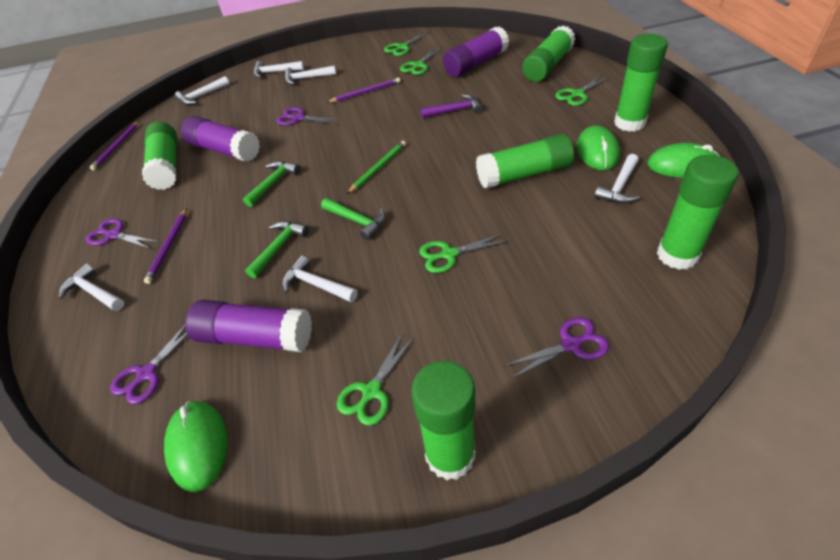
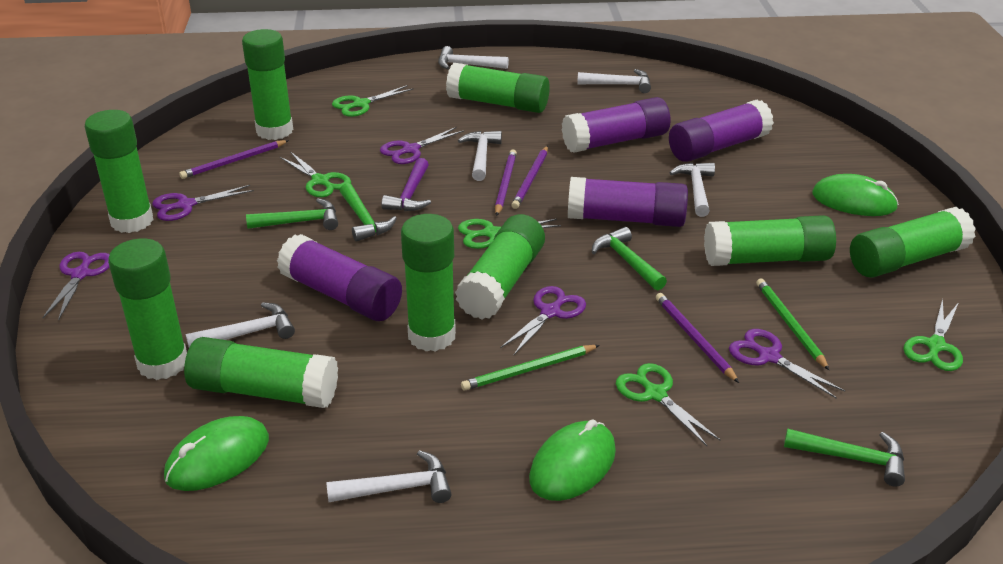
green glue stick: 6 -> 9
green hammer: 3 -> 4
green pencil: 1 -> 2
purple glue stick: 3 -> 4
purple pencil: 3 -> 4
purple scissors: 4 -> 5

